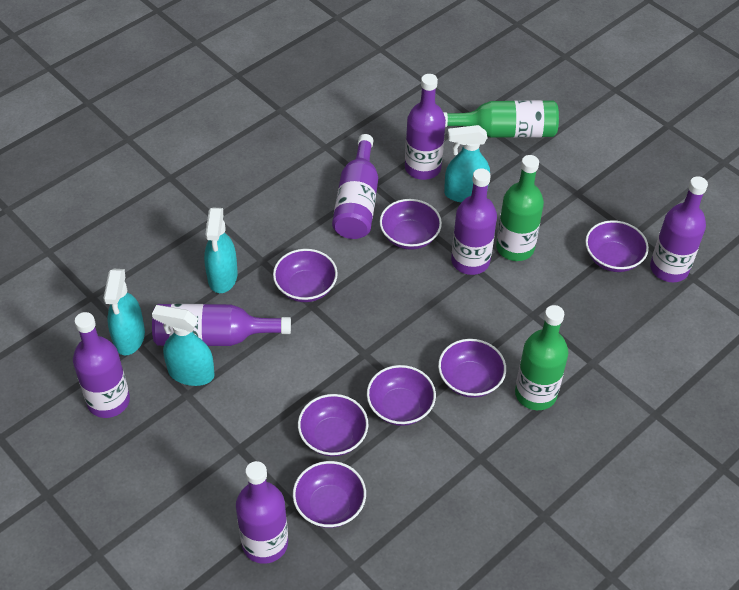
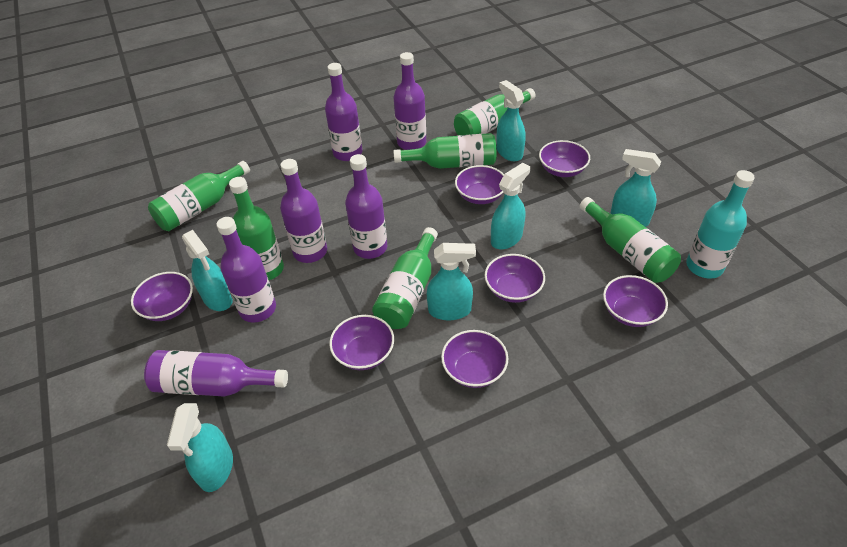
green bottle: 3 -> 6
purple bottle: 7 -> 6
turquoise bottle: 0 -> 1
turquoise spray bottle: 4 -> 6

